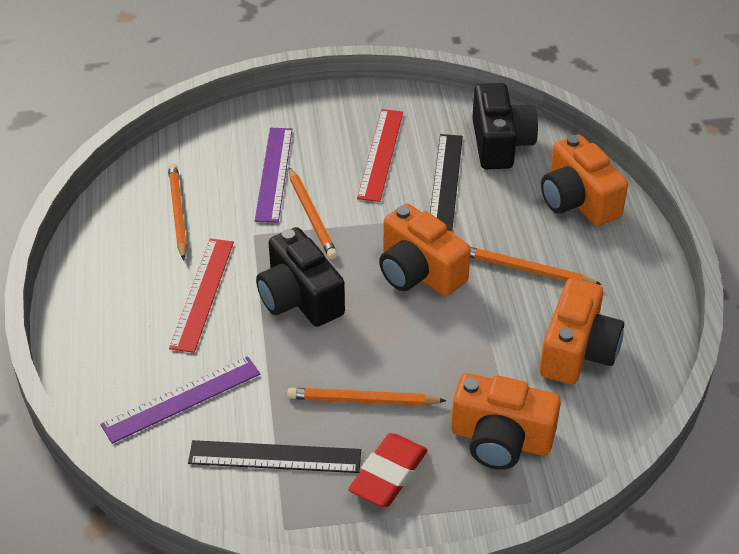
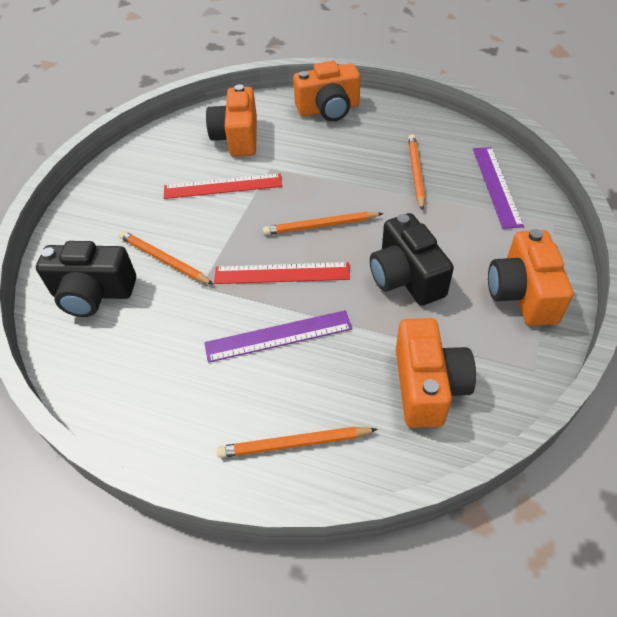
black ruler: 2 -> 0
red eraser: 1 -> 0

